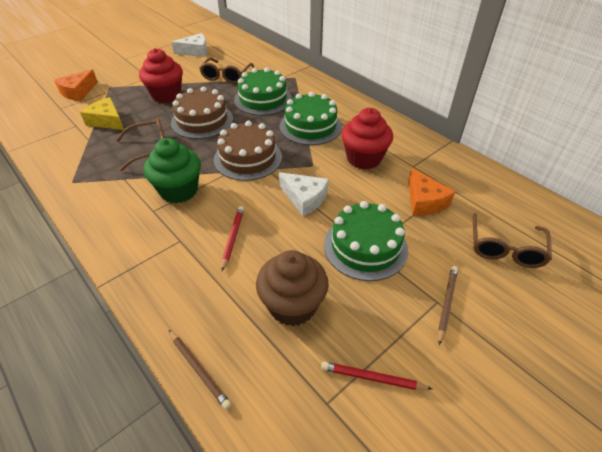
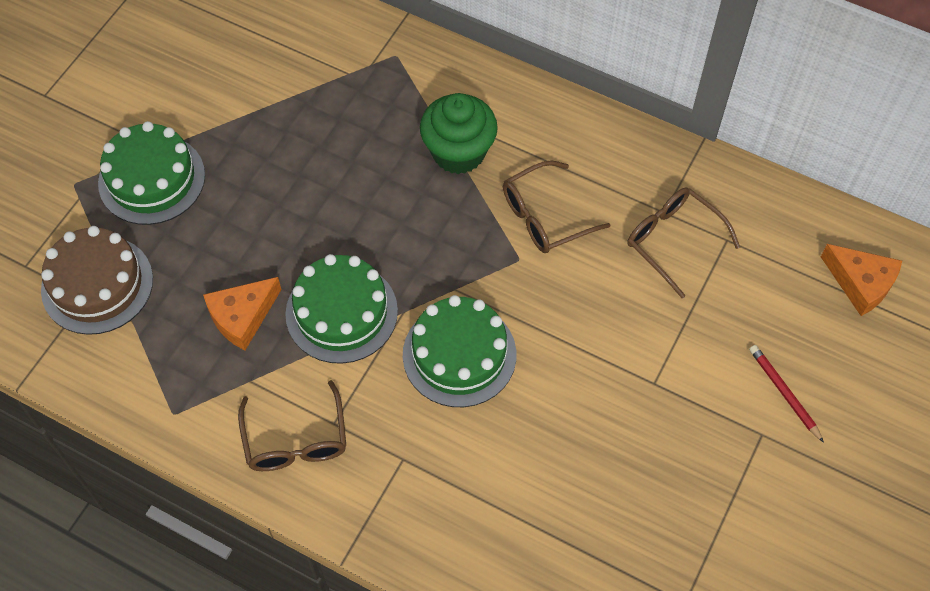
brown cake: 2 -> 1
brown cupcake: 1 -> 0
brown pencil: 2 -> 0
red cupcake: 2 -> 0
red pencil: 2 -> 1
white cheese: 2 -> 0
yellow cheese: 1 -> 0

